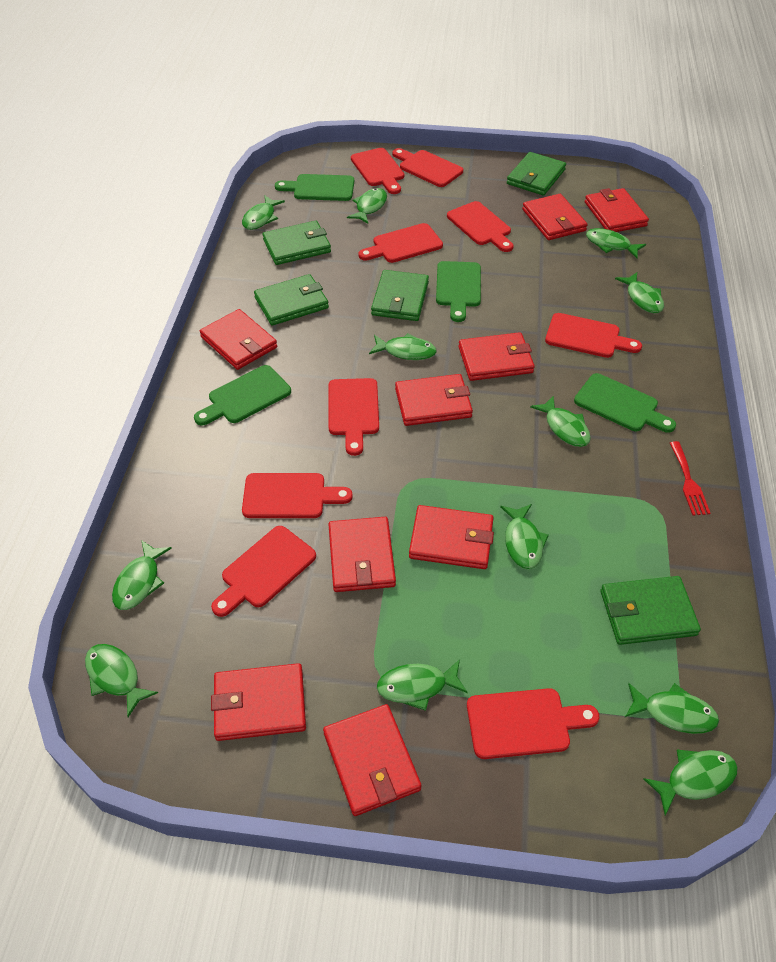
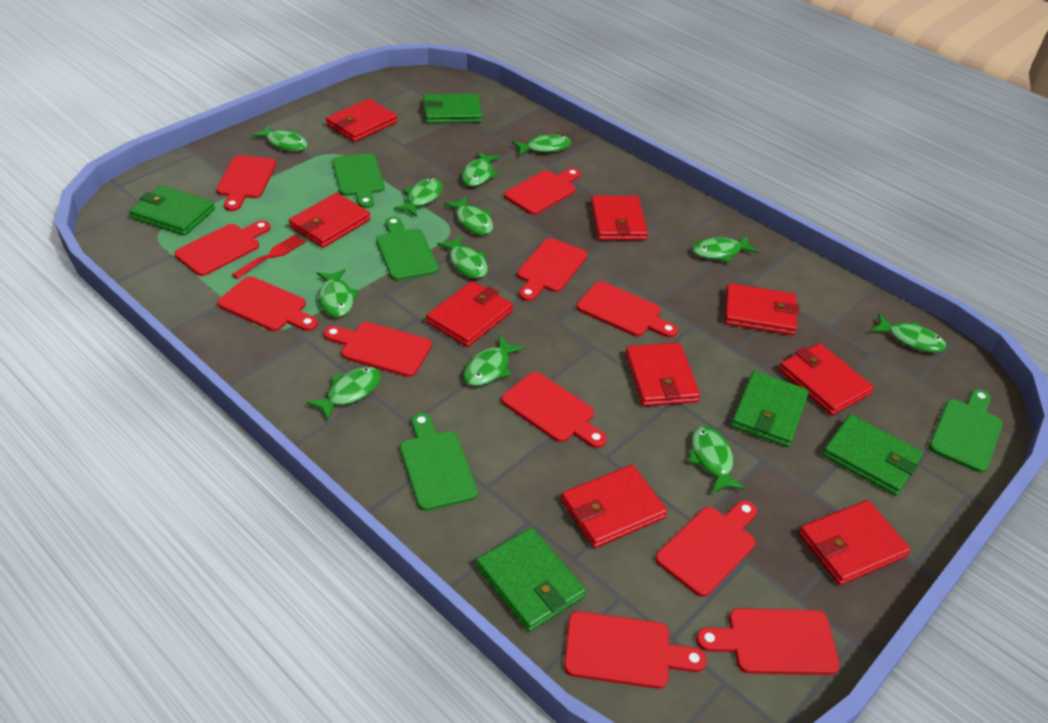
red cutting board: 9 -> 11

